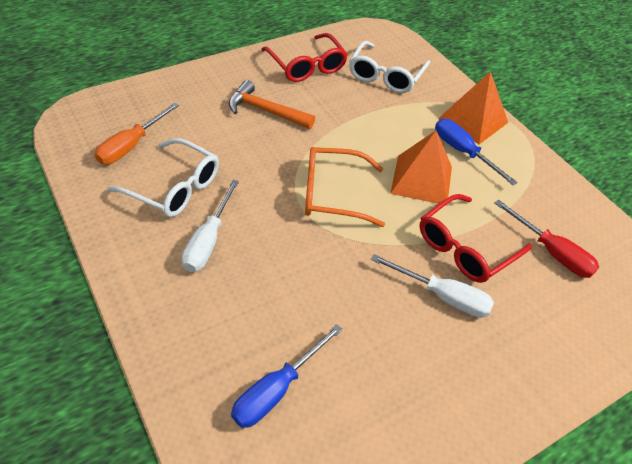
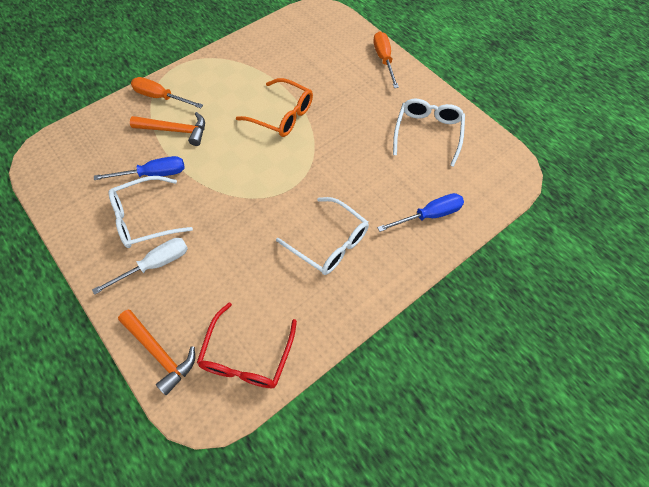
orange hammer: 1 -> 2
orange pyramid: 2 -> 0
orange screwdriver: 1 -> 2
red glasses: 2 -> 1
red screwdriver: 1 -> 0
white glasses: 2 -> 3
white screwdriver: 2 -> 1

